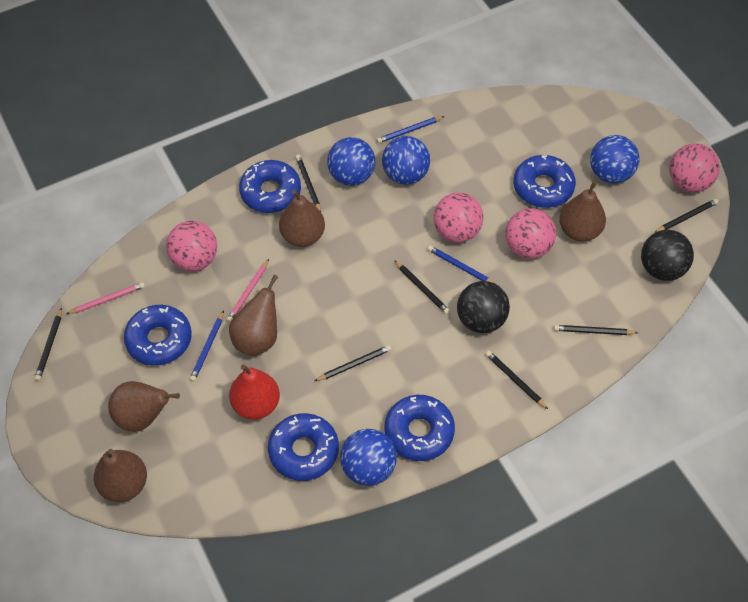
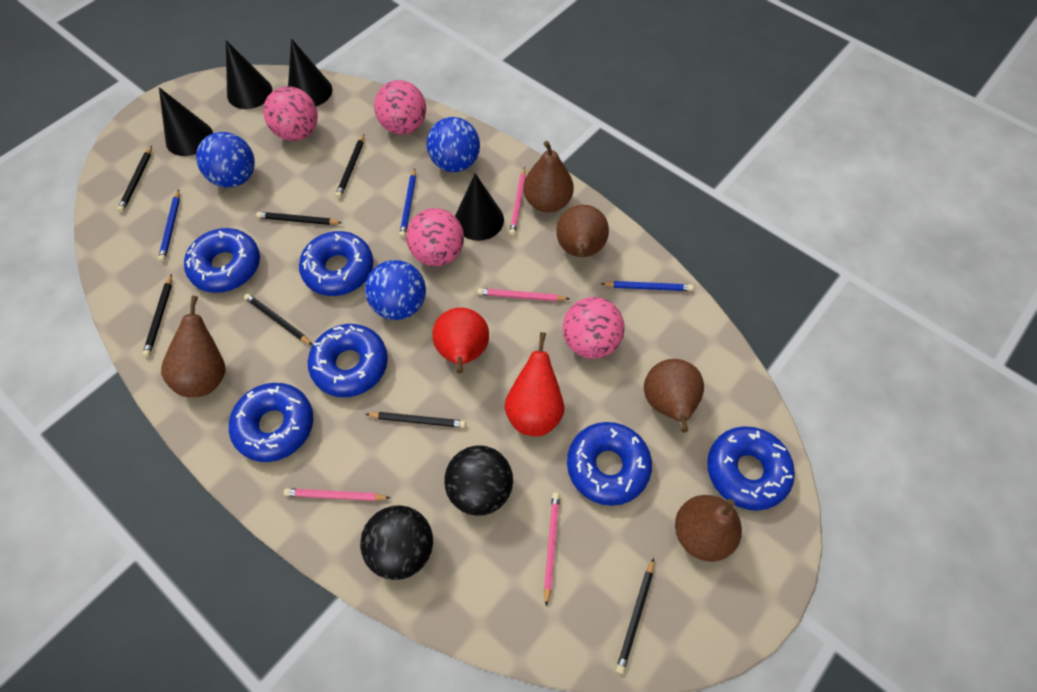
black cone: 0 -> 4
blue ball: 4 -> 3
blue donut: 5 -> 6
pink pencil: 2 -> 4
red pear: 1 -> 2

